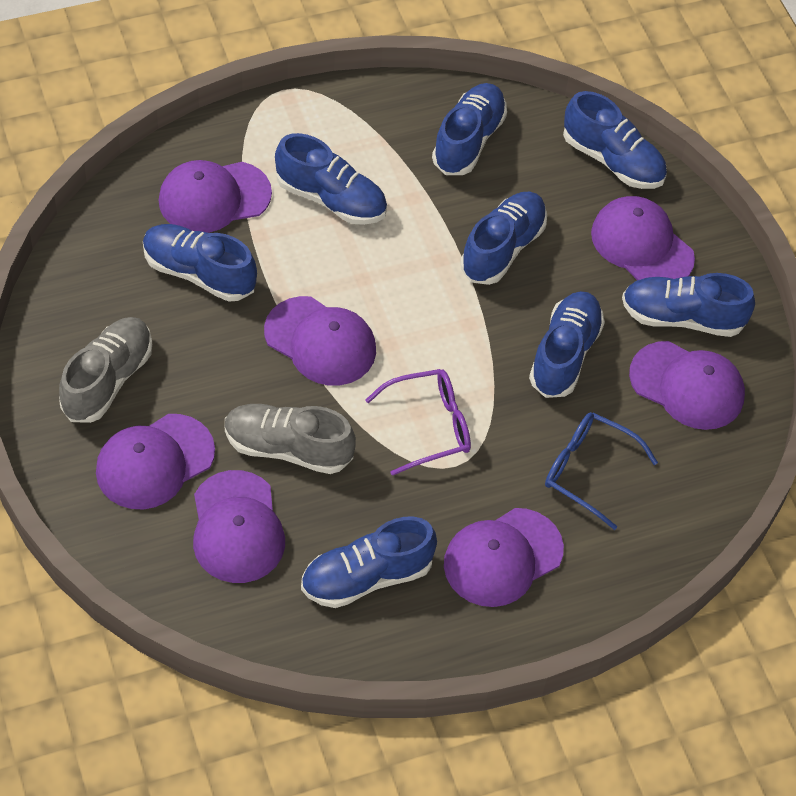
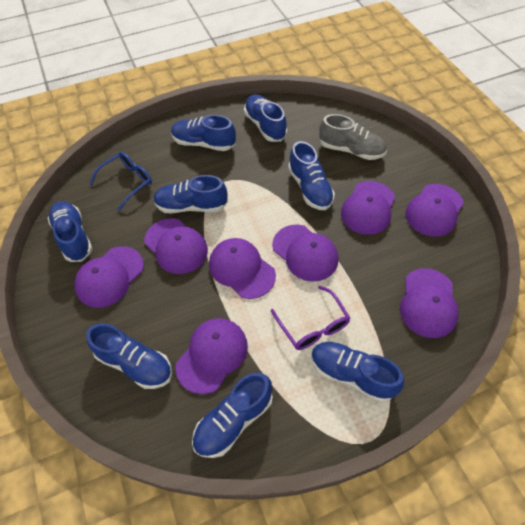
grey shoe: 2 -> 1
purple cap: 7 -> 8

